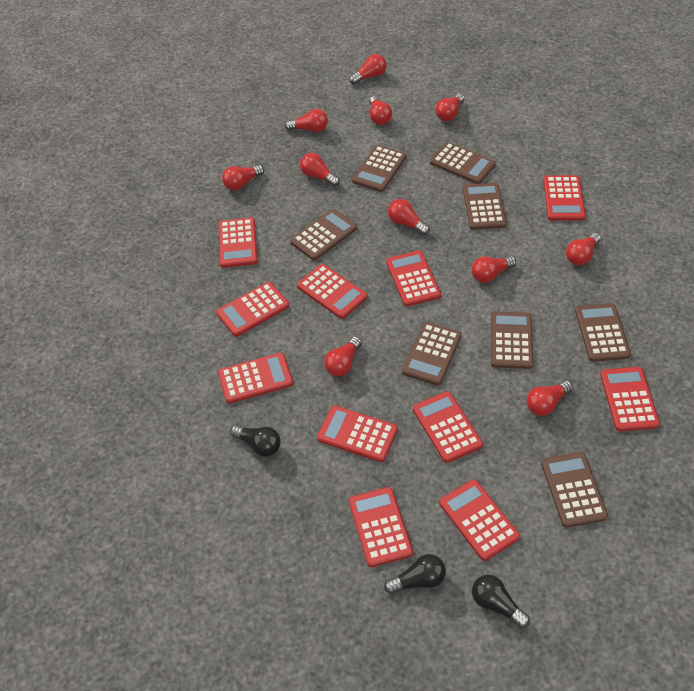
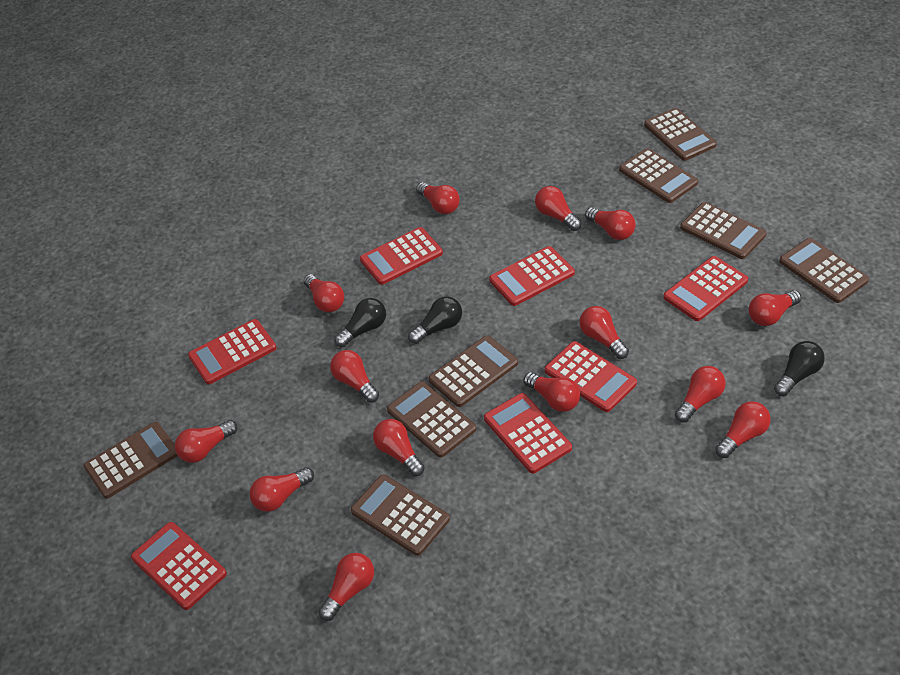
red calculator: 11 -> 7
red light bulb: 11 -> 14

